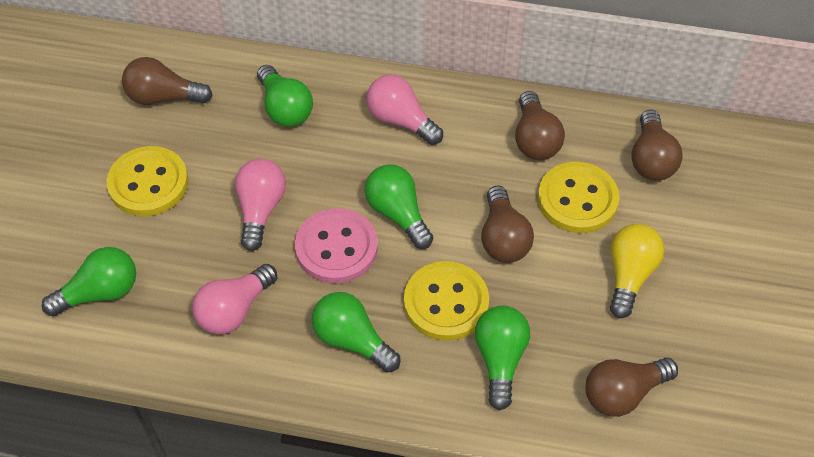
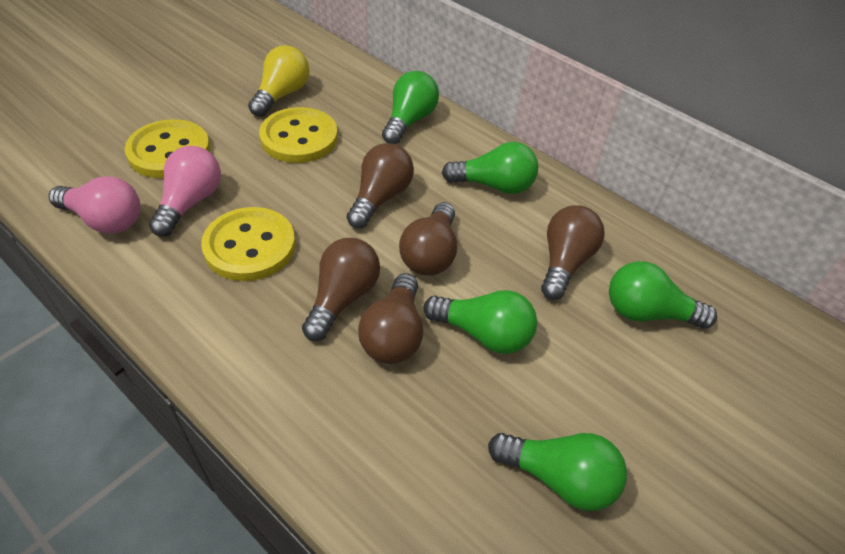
pink button: 1 -> 0
pink light bulb: 3 -> 2

